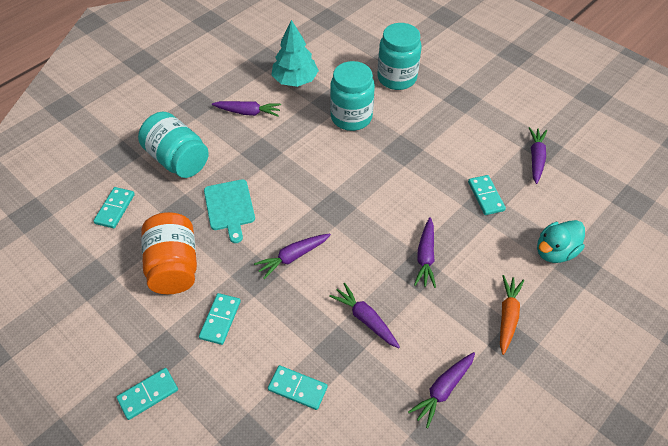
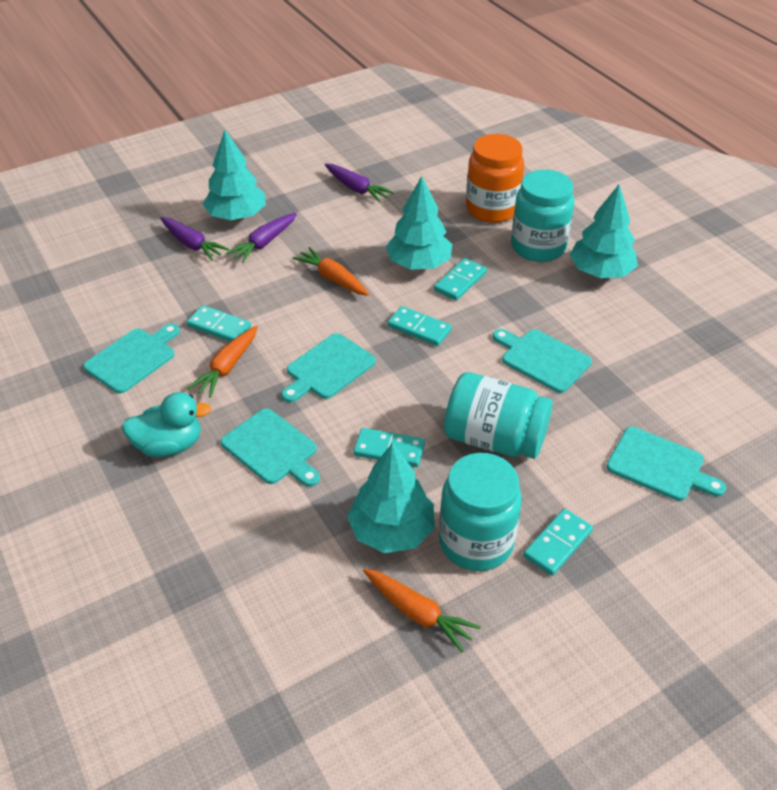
orange carrot: 1 -> 3
purple carrot: 6 -> 3
turquoise cutting board: 1 -> 5
turquoise tree: 1 -> 4

